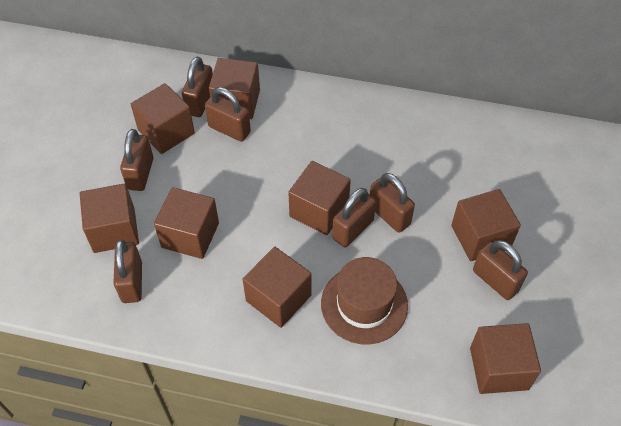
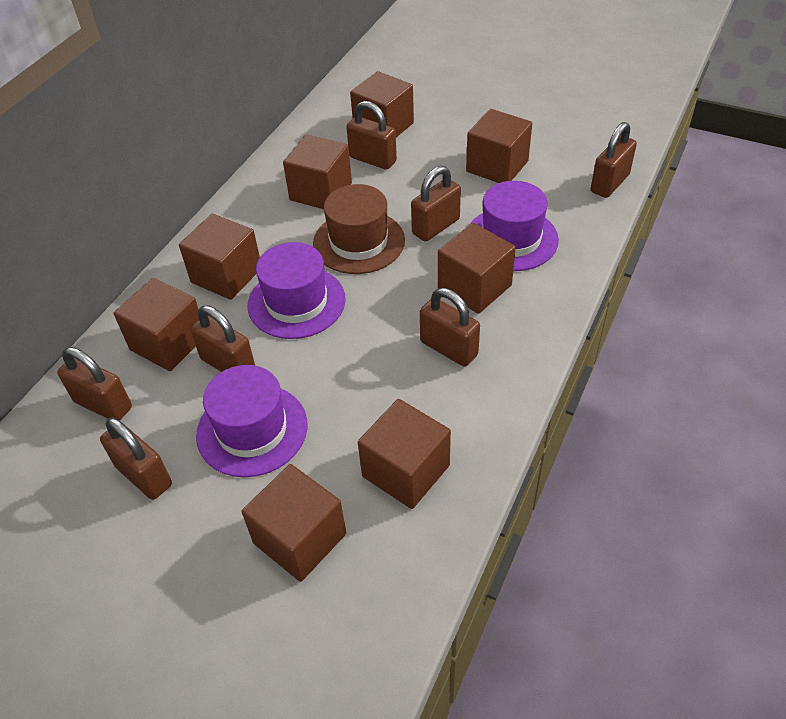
purple hat: 0 -> 3

